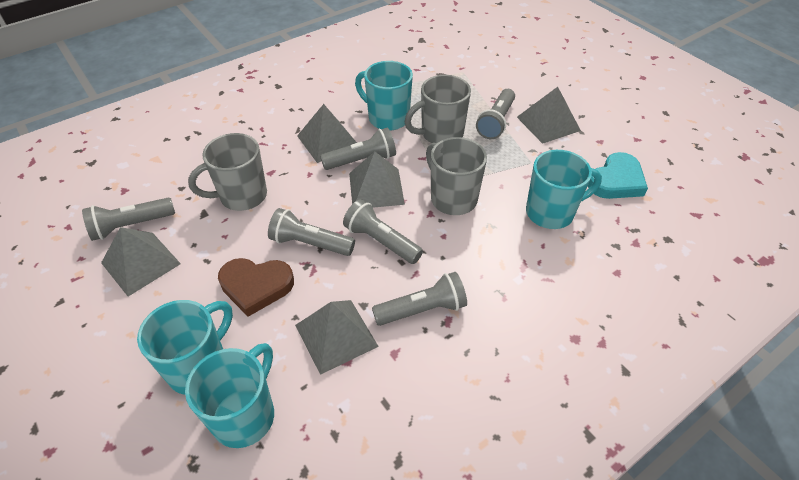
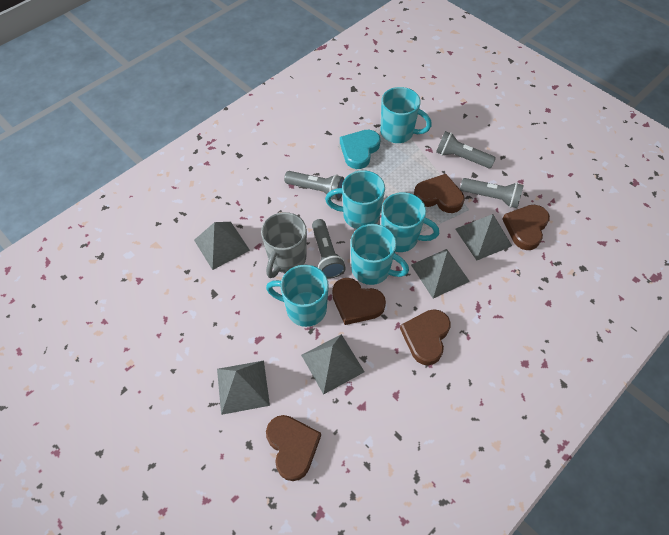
brown heart: 1 -> 5
grey flashlight: 6 -> 4
grey mug: 3 -> 1
turquoise mug: 4 -> 5

